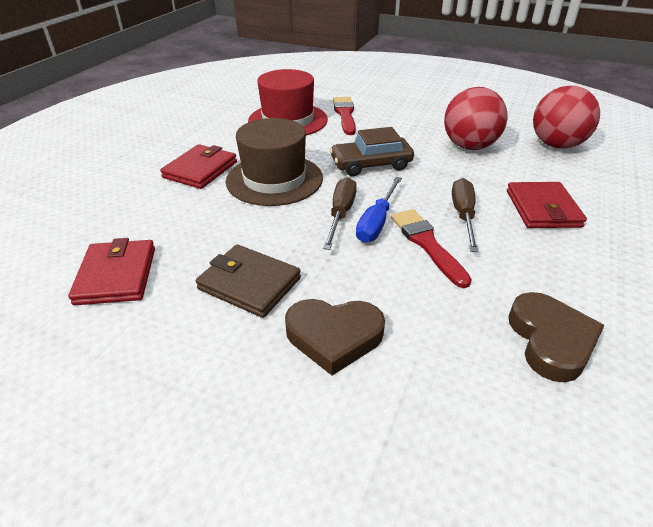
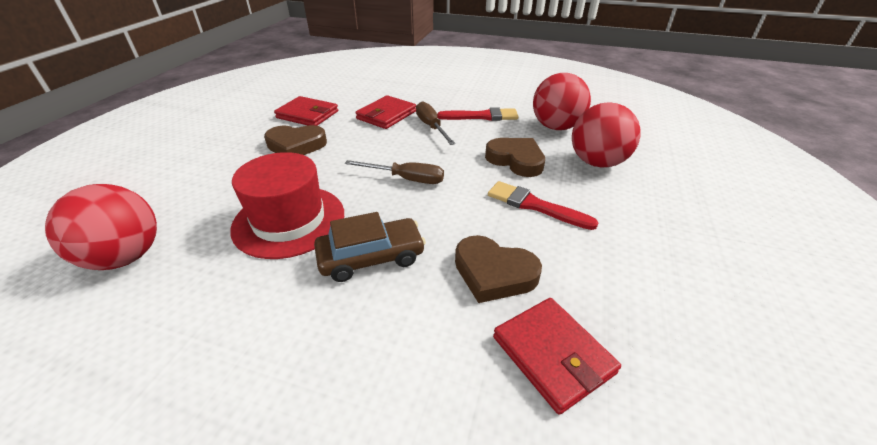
blue screwdriver: 1 -> 0
brown hat: 1 -> 0
brown heart: 2 -> 3
brown wallet: 1 -> 0
red ball: 2 -> 3

